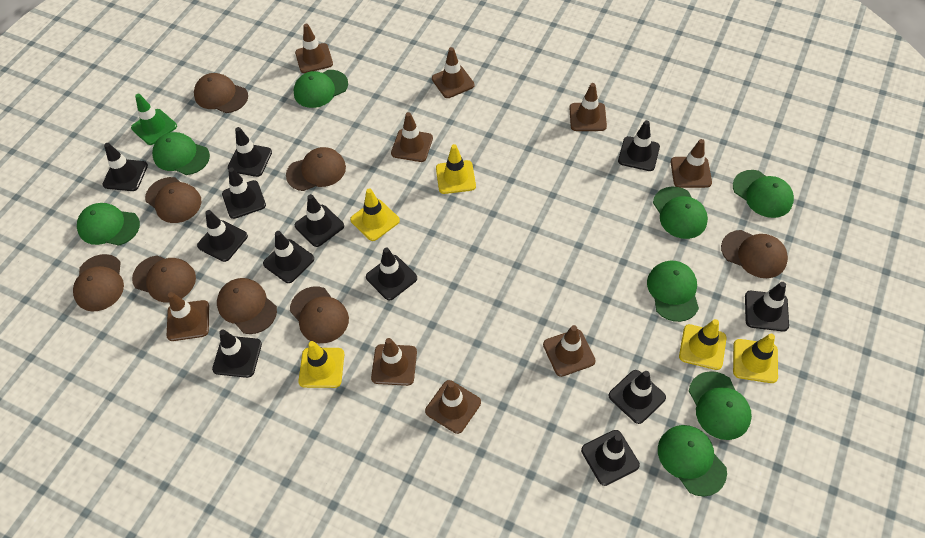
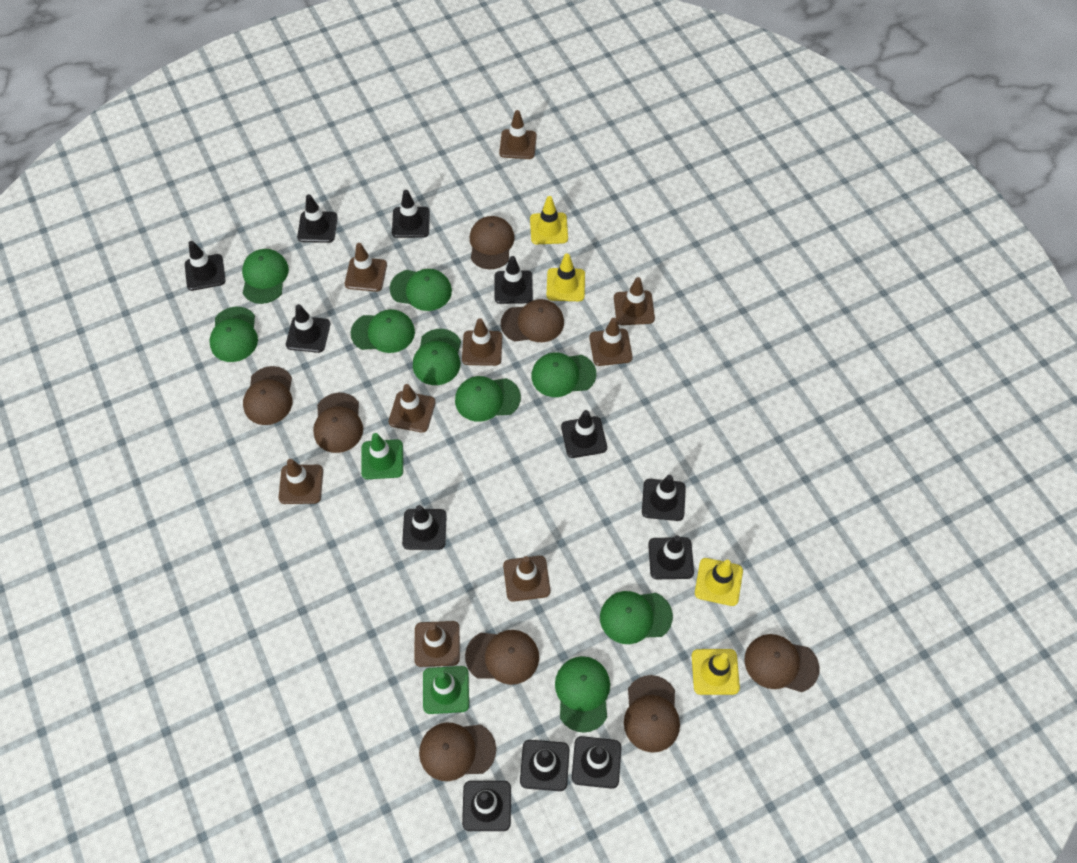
green cap: 8 -> 9
green traffic cone: 1 -> 2
yellow traffic cone: 5 -> 4

